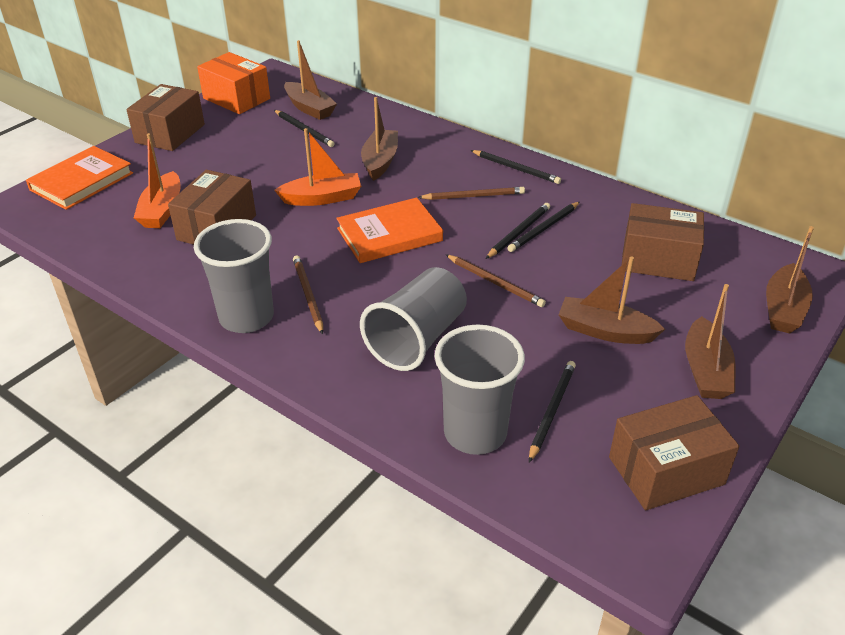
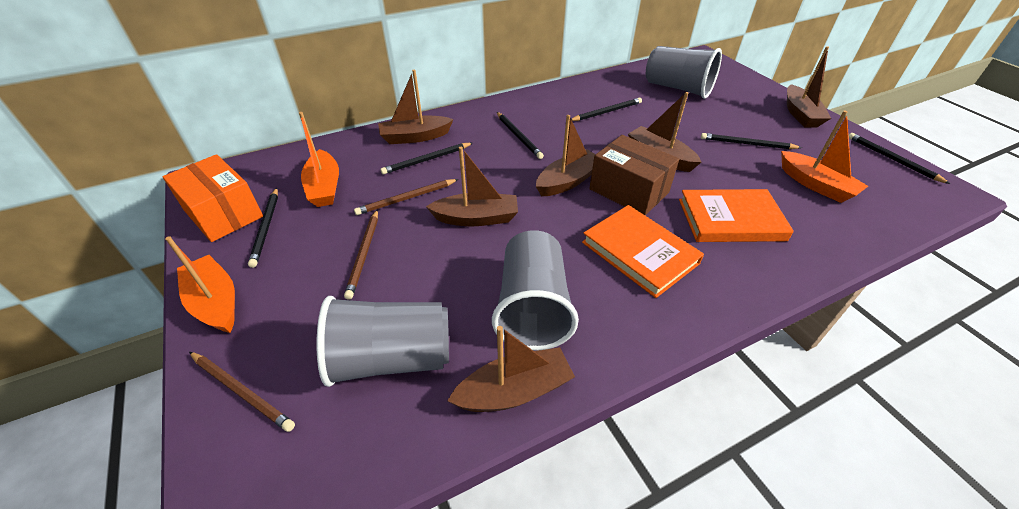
black pencil: 5 -> 6
brown boat: 5 -> 6
brown box: 4 -> 1
orange boat: 2 -> 3

